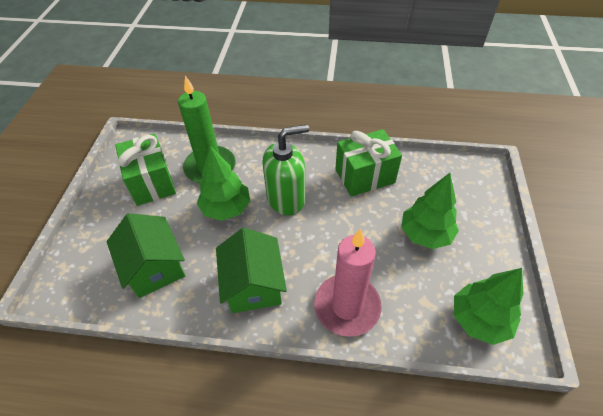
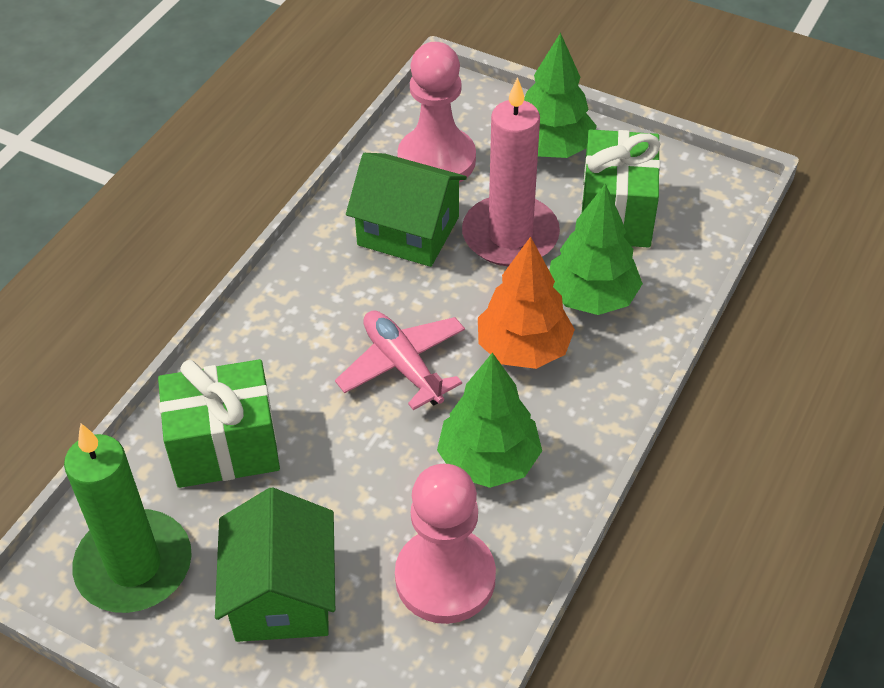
green soap dispenser: 1 -> 0
orange tree: 0 -> 1
pink pawn: 0 -> 2
pink plane: 0 -> 1

